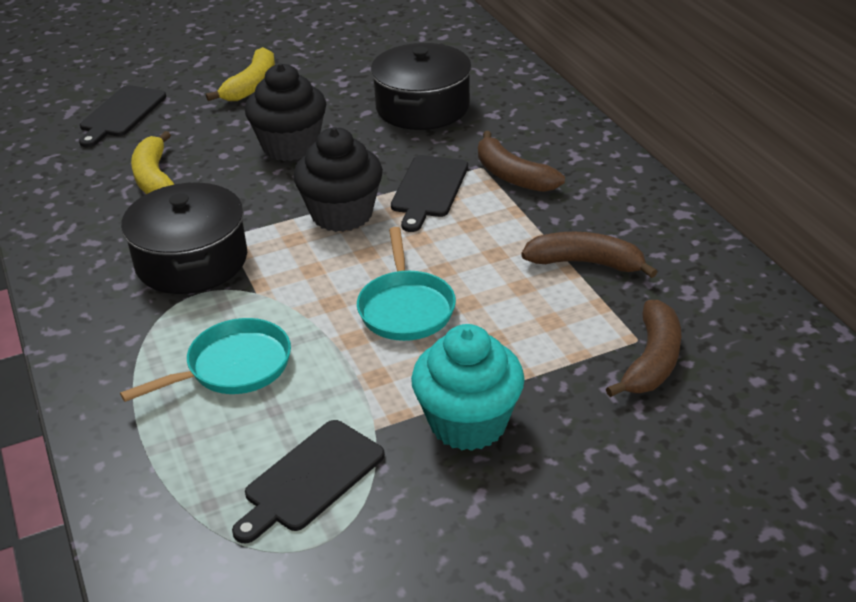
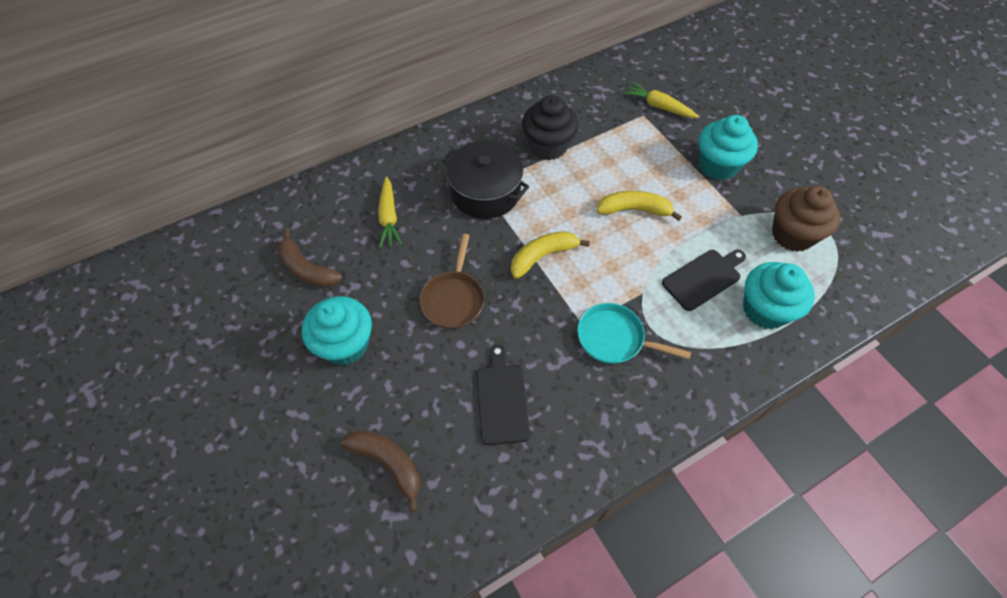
black cupcake: 2 -> 1
black cutting board: 3 -> 2
black pot: 2 -> 1
brown banana: 3 -> 2
brown cupcake: 0 -> 1
brown pan: 0 -> 1
turquoise cupcake: 1 -> 3
turquoise pan: 2 -> 1
yellow carrot: 0 -> 2

